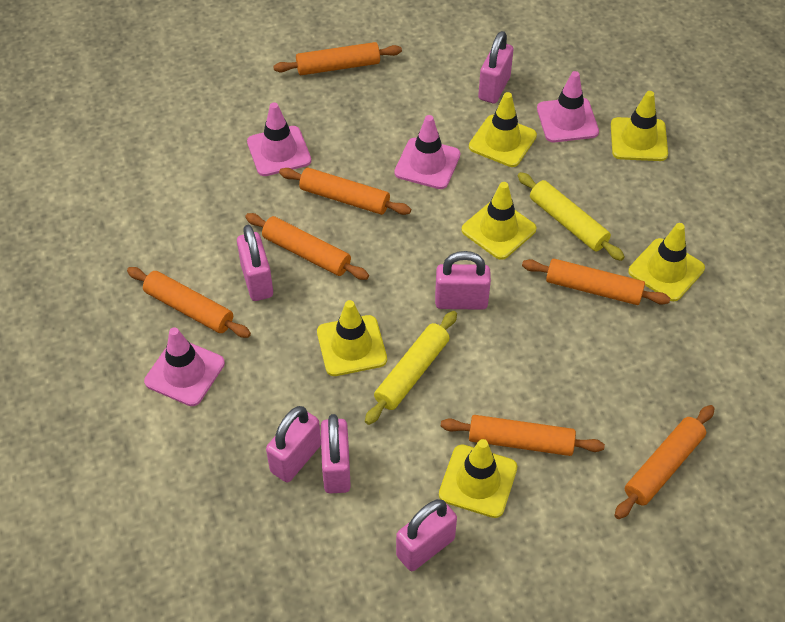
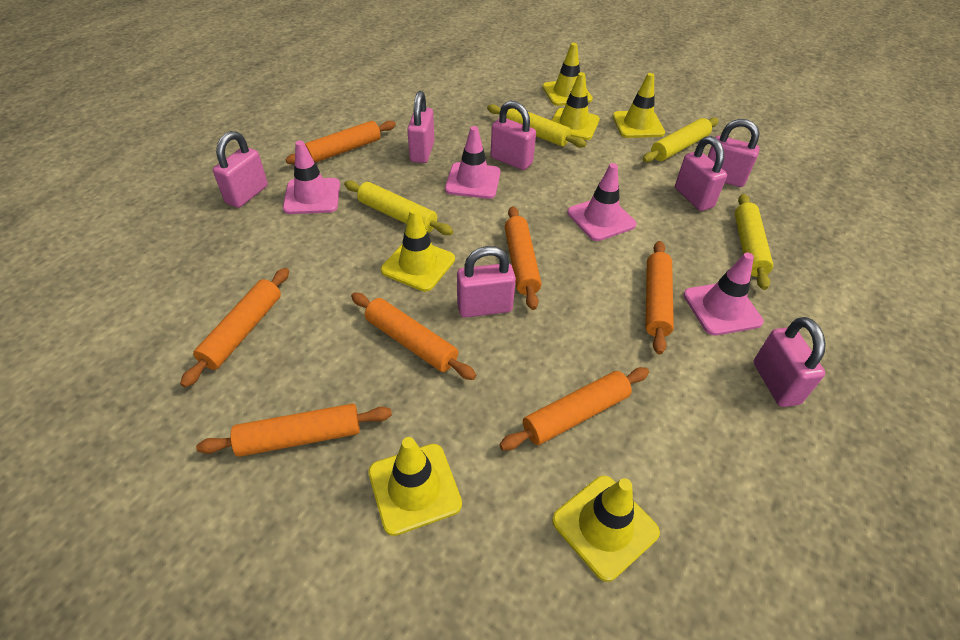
pink padlock: 6 -> 7
yellow rolling pin: 2 -> 4

